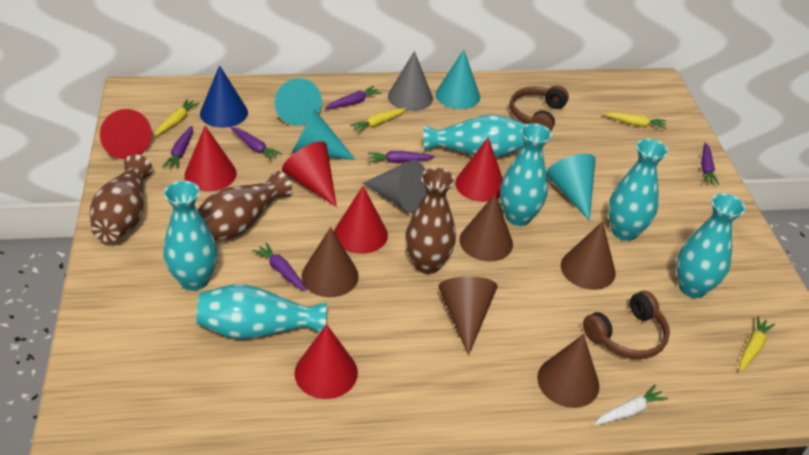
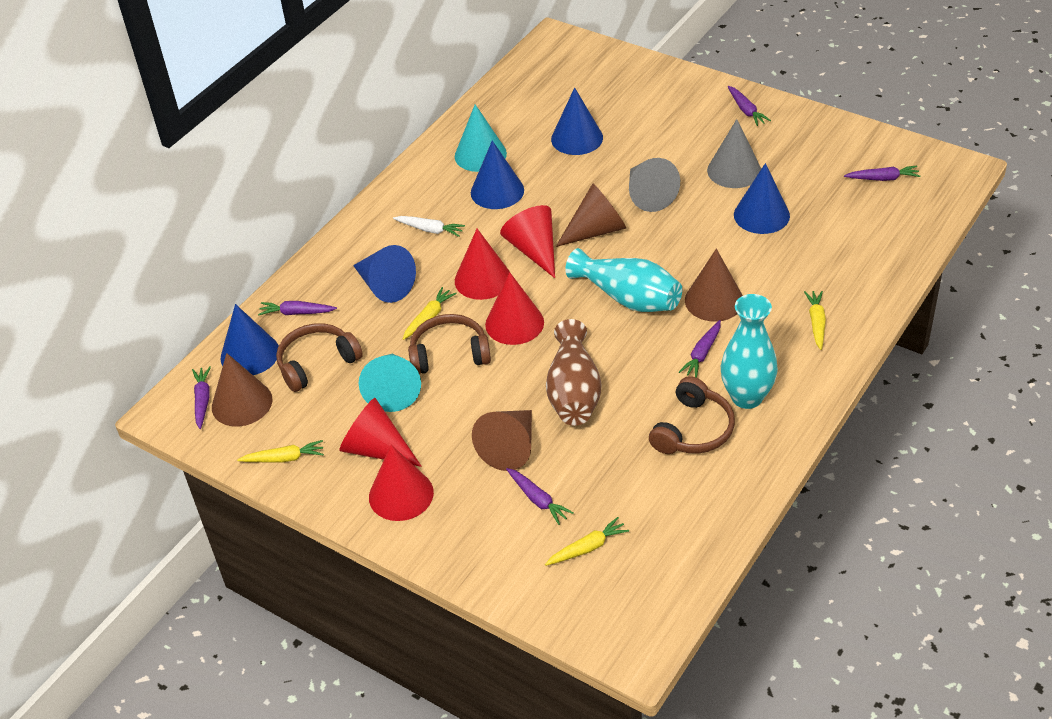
blue cone: 1 -> 5
brown cone: 5 -> 4
brown headphones: 2 -> 3
brown vase: 3 -> 1
red cone: 6 -> 5
turquoise cone: 4 -> 2
turquoise vase: 6 -> 2

